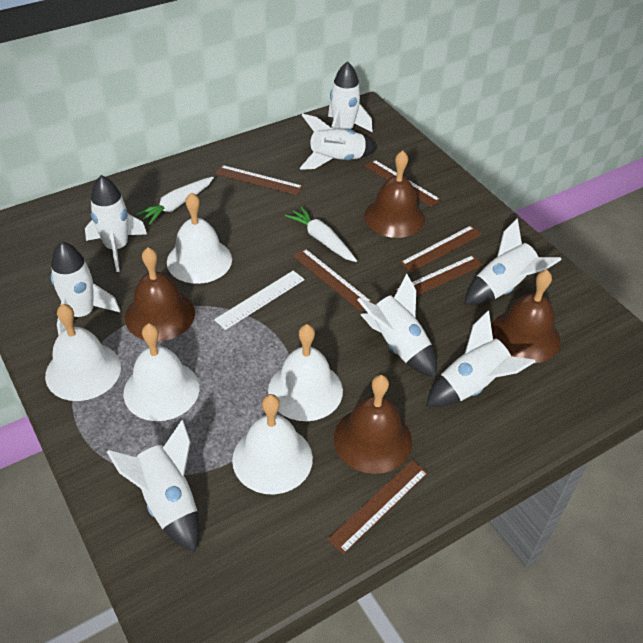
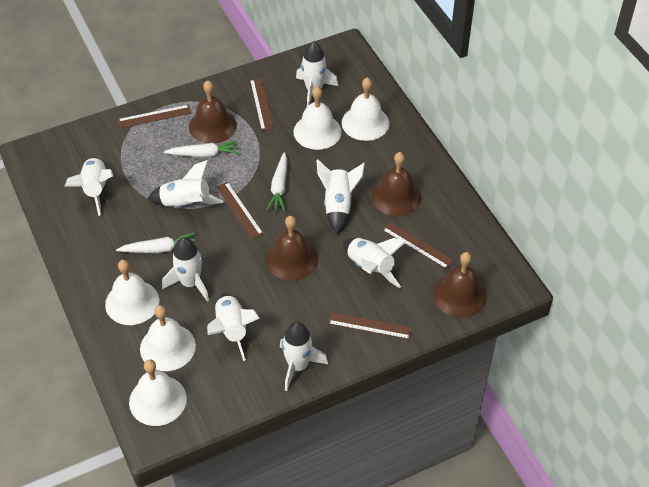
brown ruler: 6 -> 5
white carrot: 2 -> 3
white ruler: 1 -> 0

